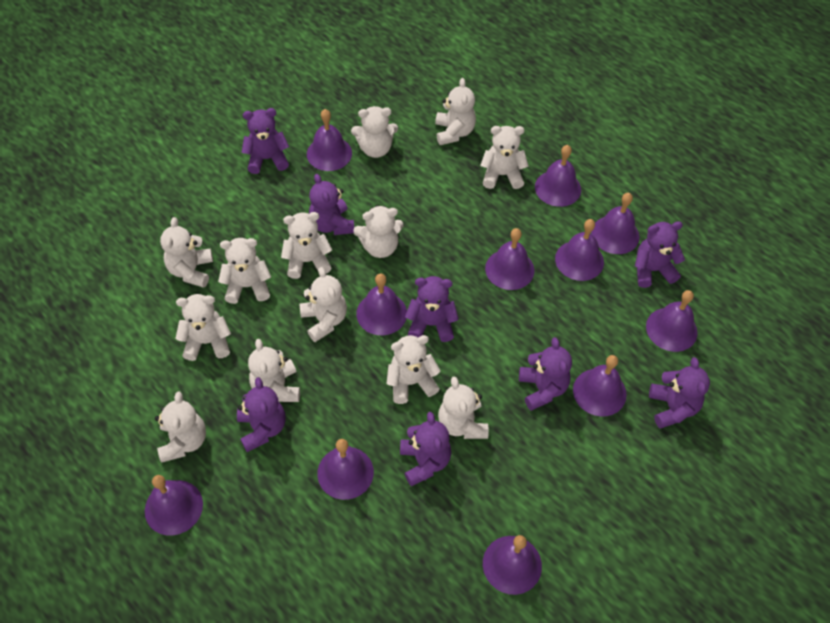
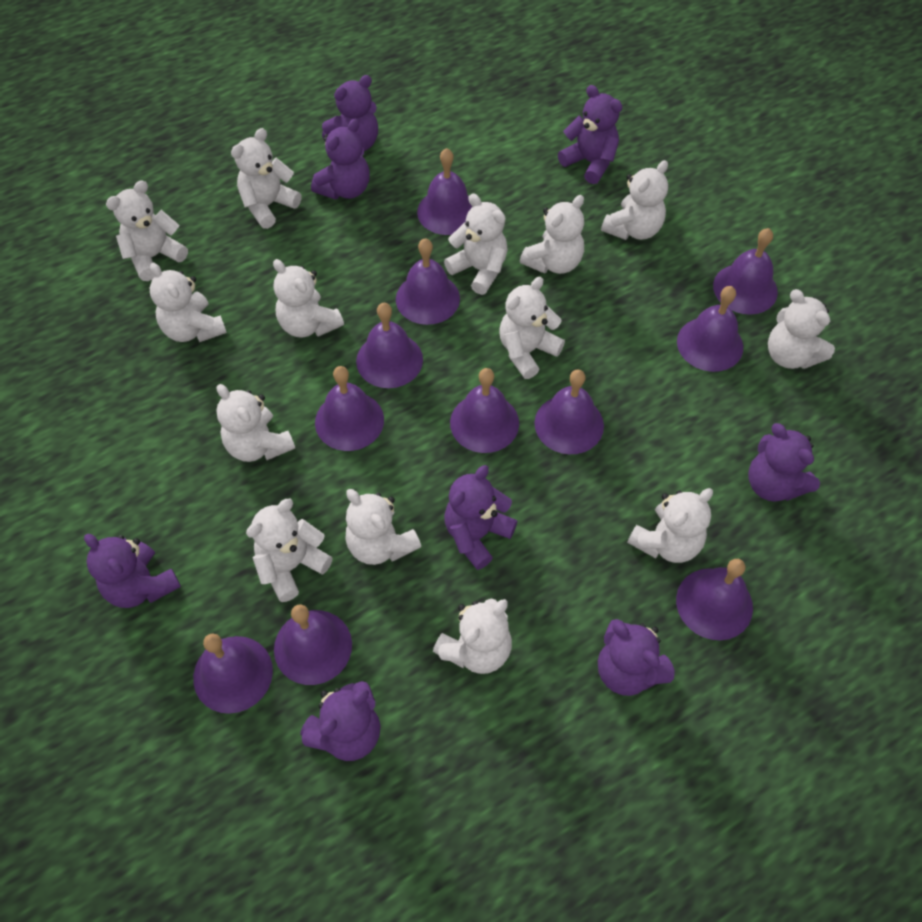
white teddy bear: 13 -> 14

